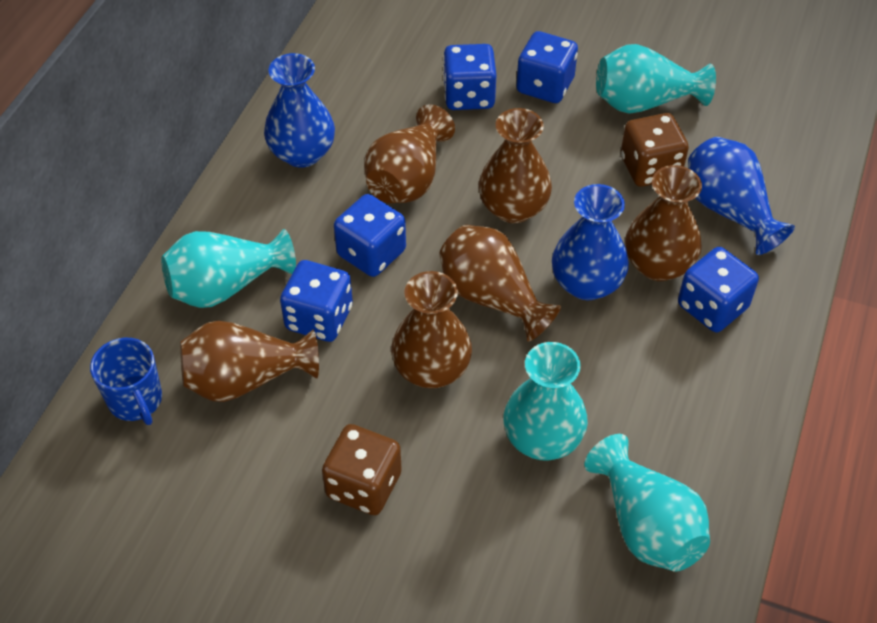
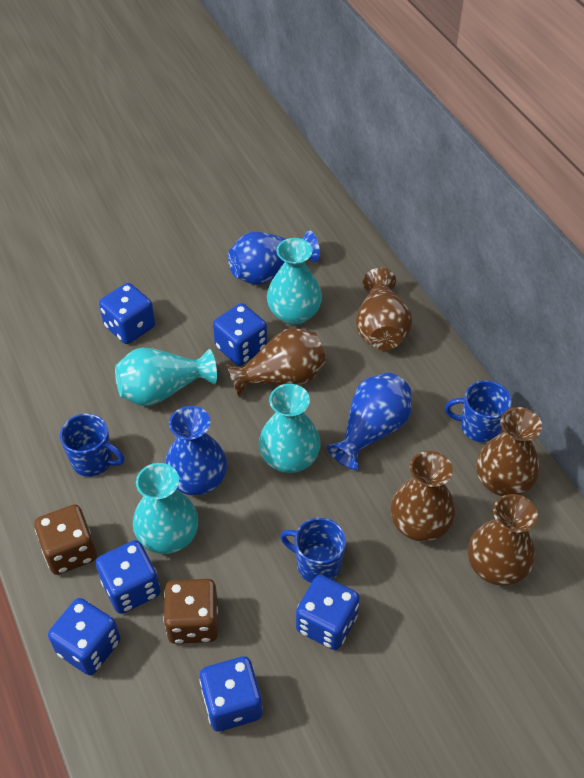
blue dice: 5 -> 6
blue mug: 1 -> 3
brown vase: 6 -> 5

